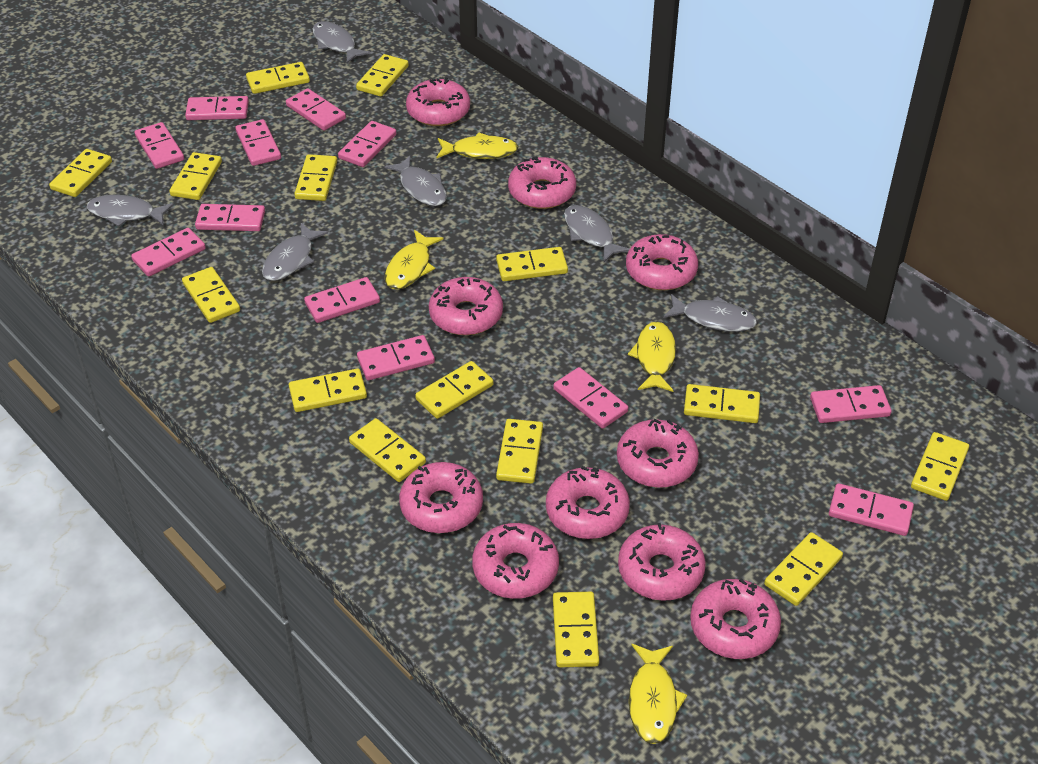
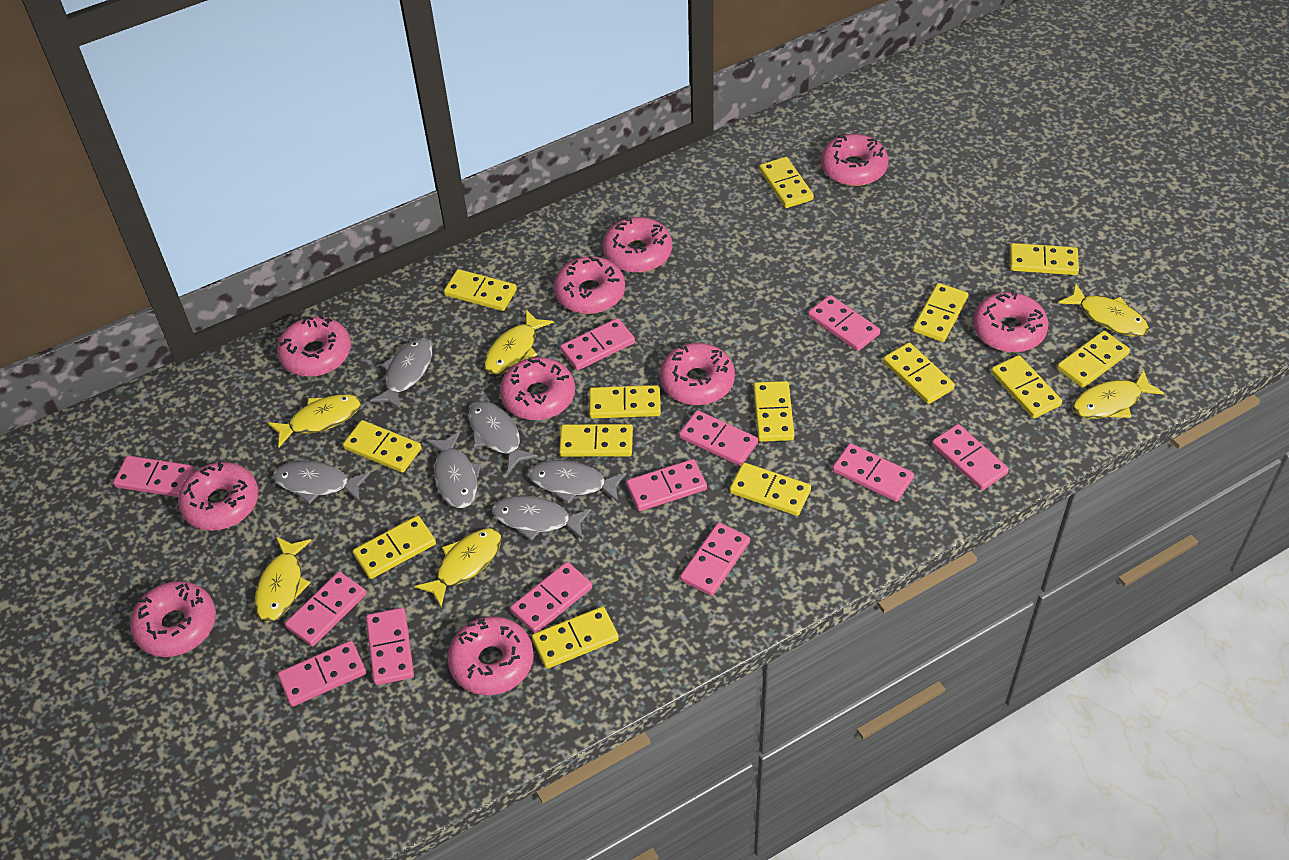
yellow domino: 15 -> 14
yellow fish: 4 -> 6

